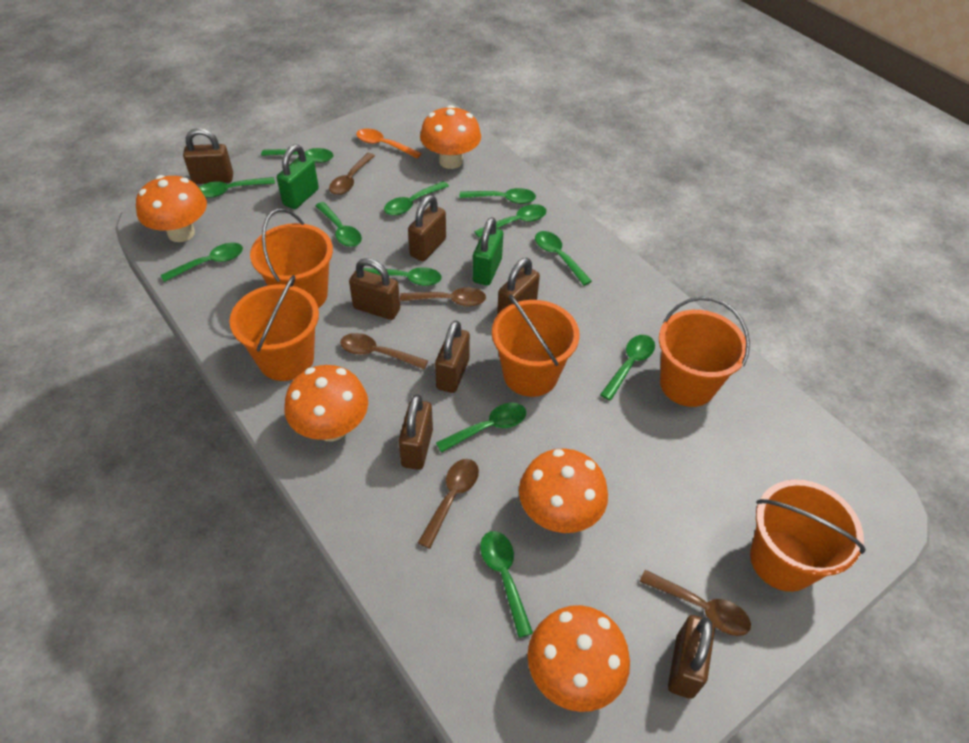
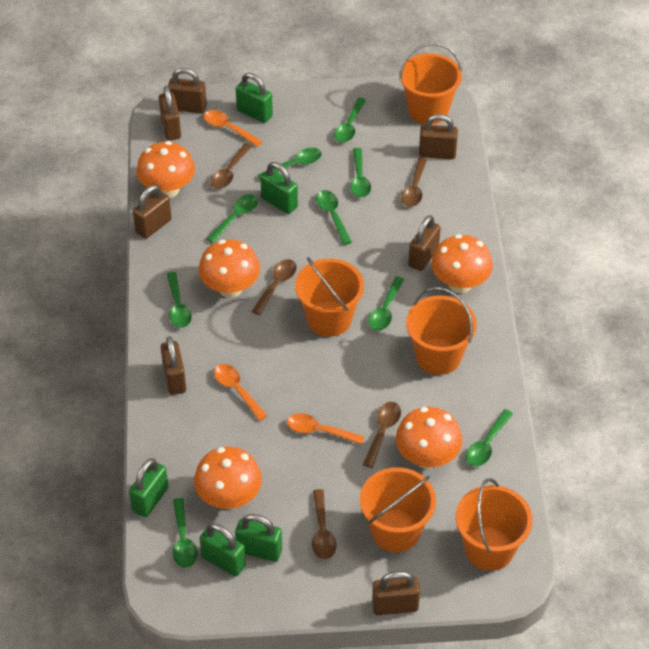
green padlock: 2 -> 5
green spoon: 12 -> 9
orange spoon: 1 -> 3

